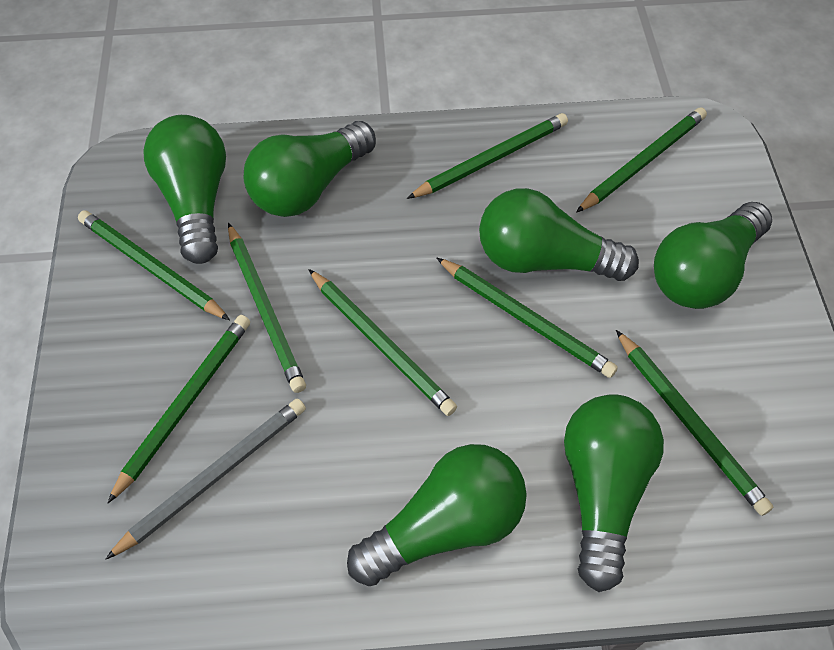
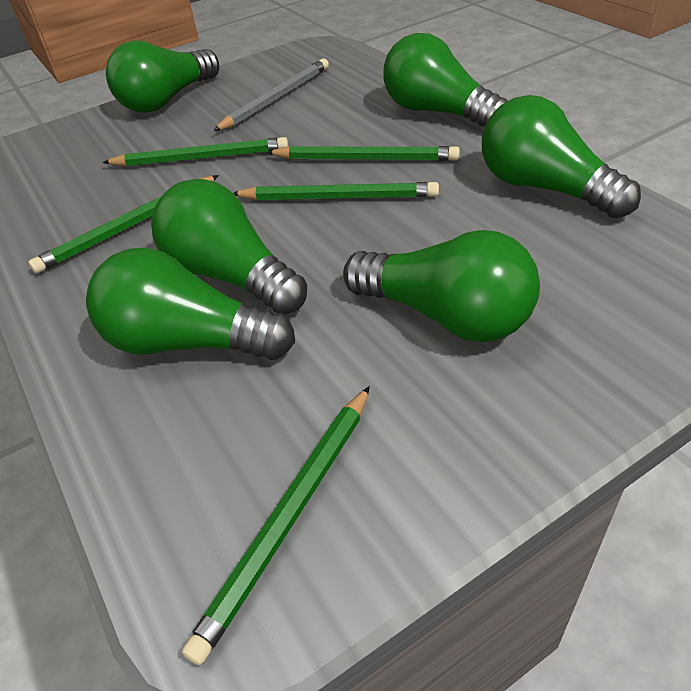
green pencil: 8 -> 5

